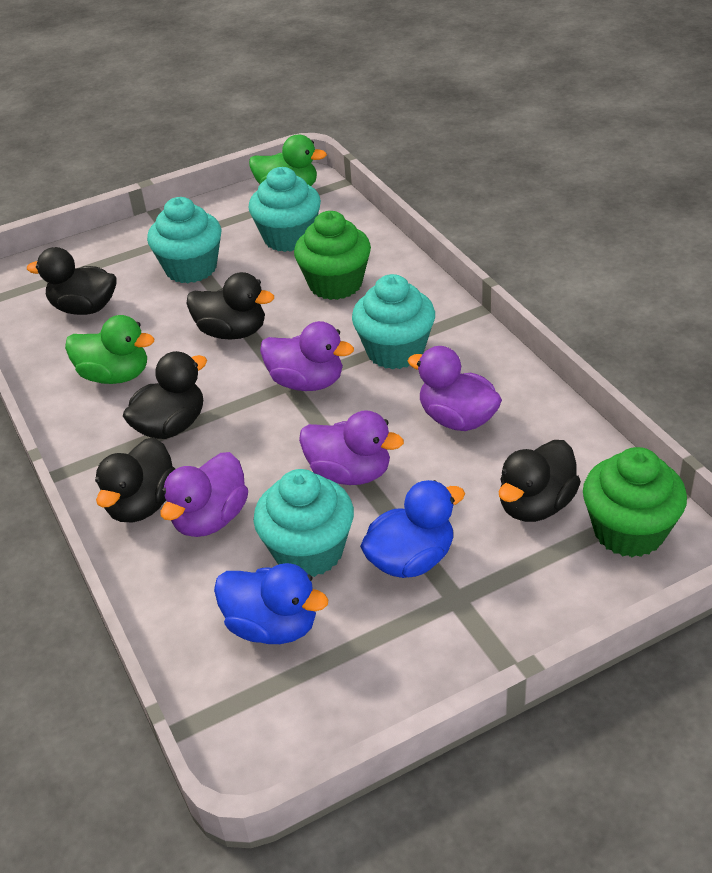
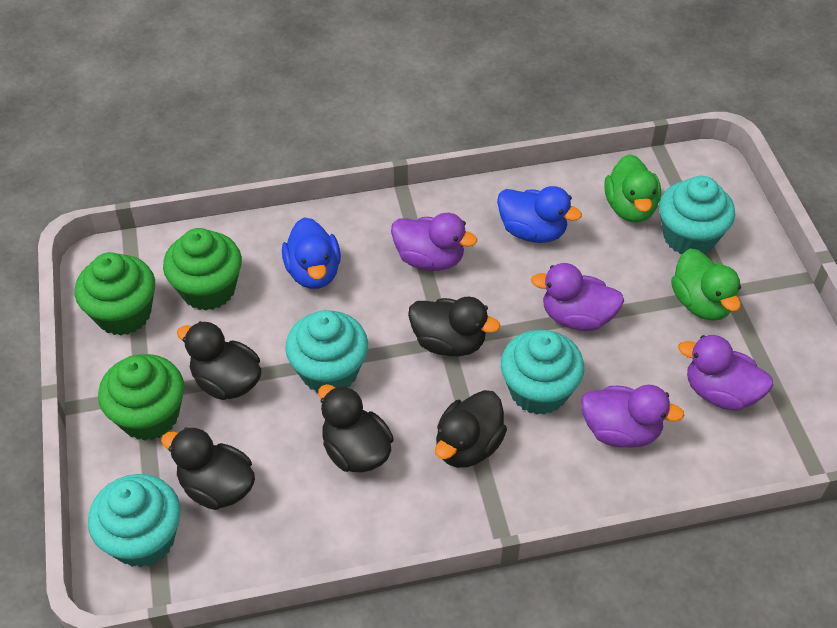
green cupcake: 2 -> 3

